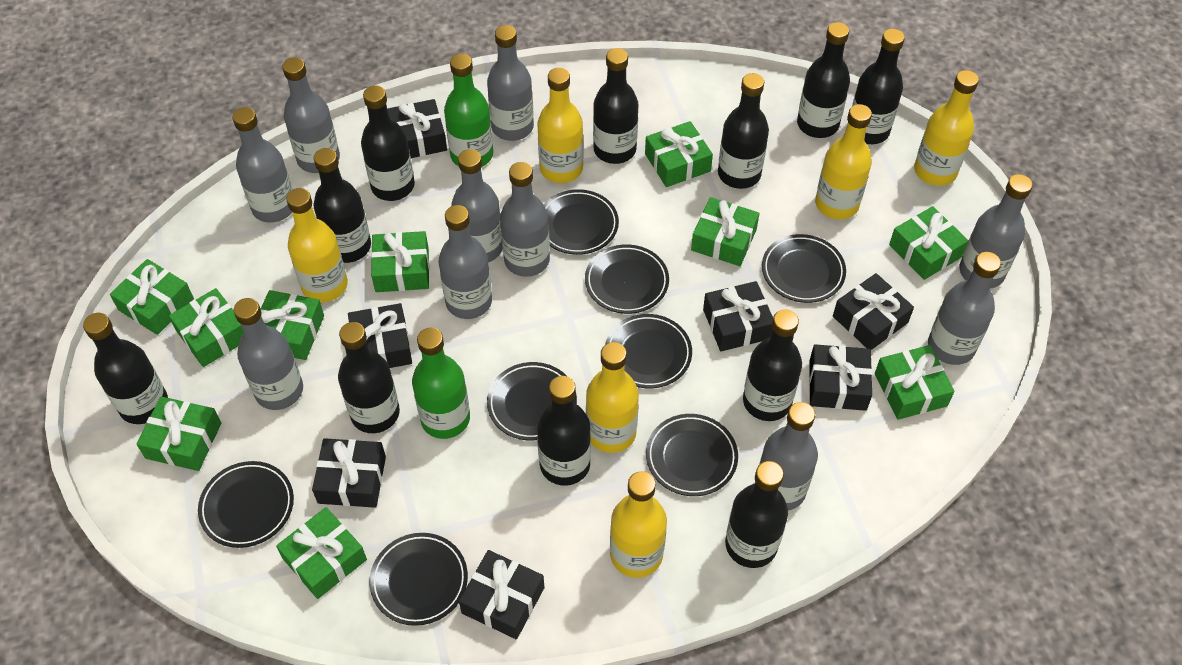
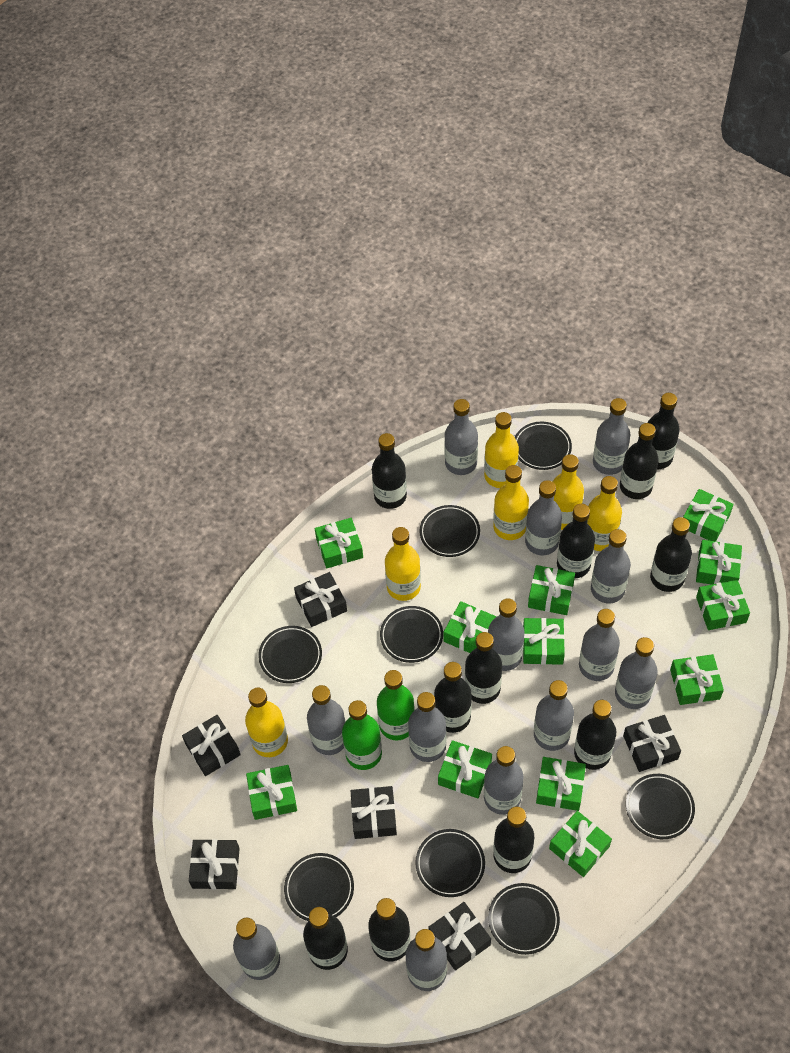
black gift: 7 -> 6
green gift: 10 -> 12
grey bottle: 10 -> 13

